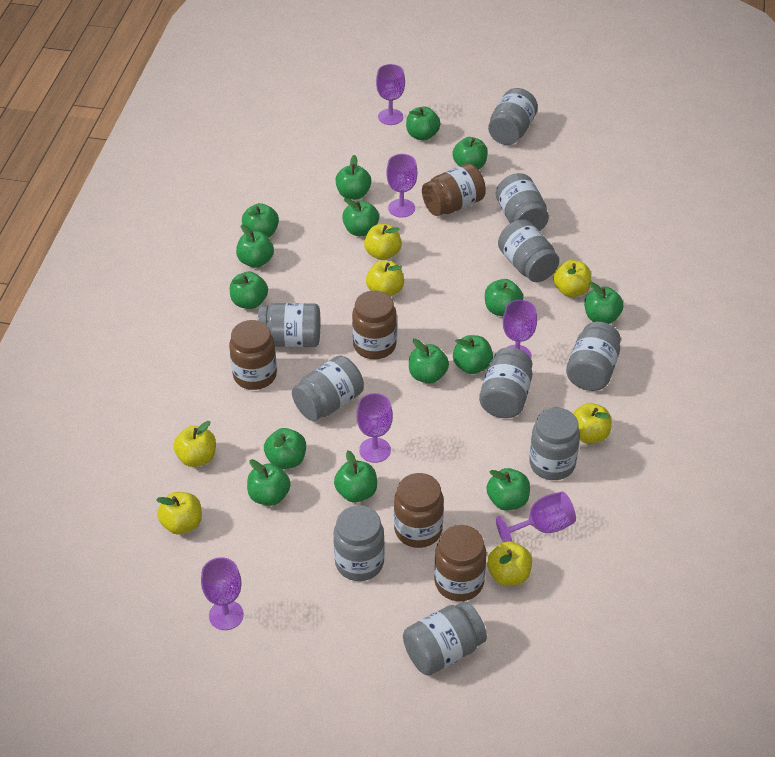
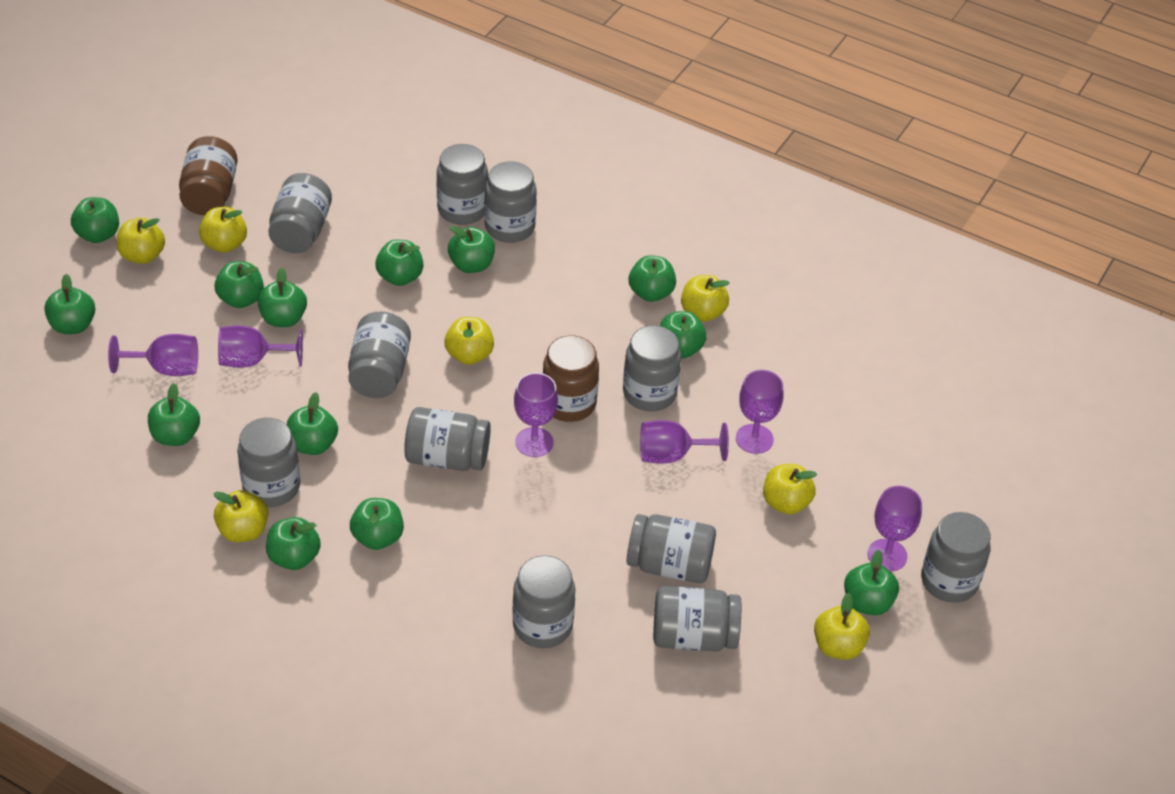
brown jar: 5 -> 2
green apple: 15 -> 13
grey jar: 10 -> 11

